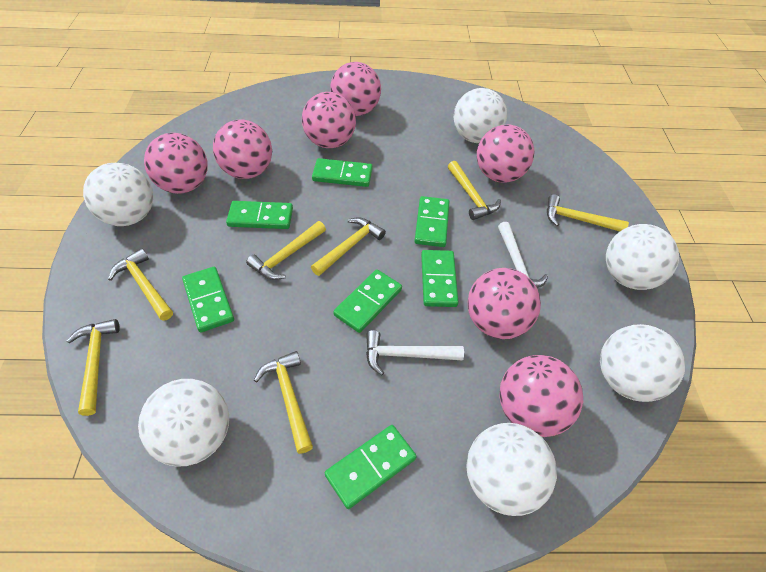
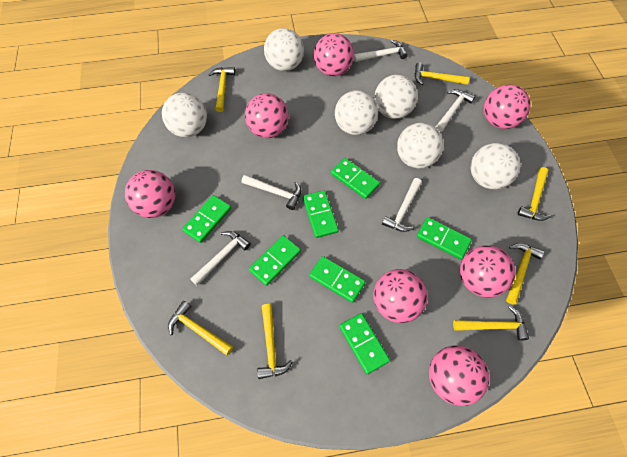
white hammer: 2 -> 5

